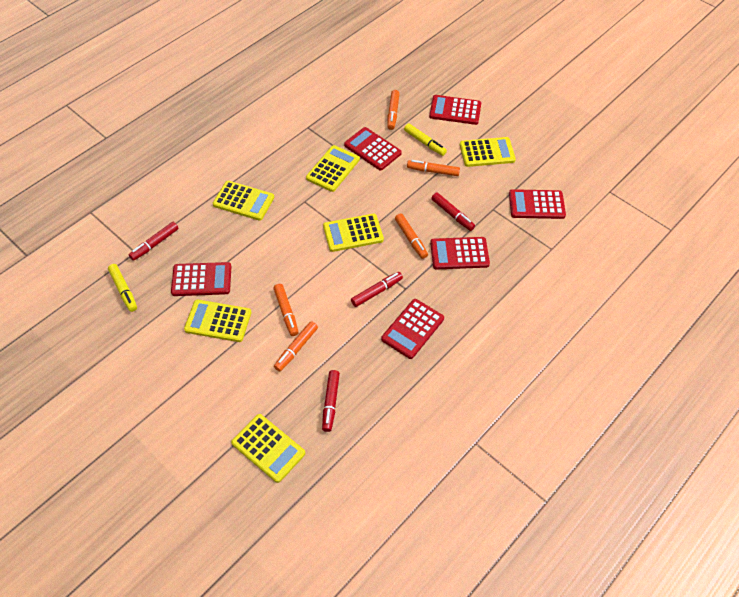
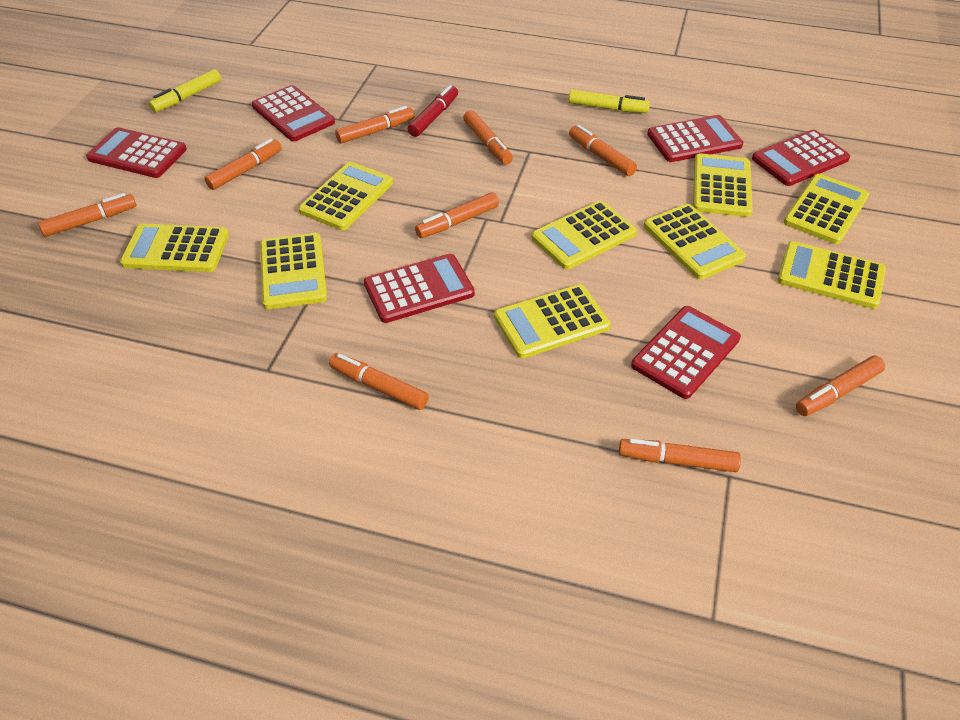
orange marker: 5 -> 9
red marker: 4 -> 1
yellow calculator: 6 -> 9

